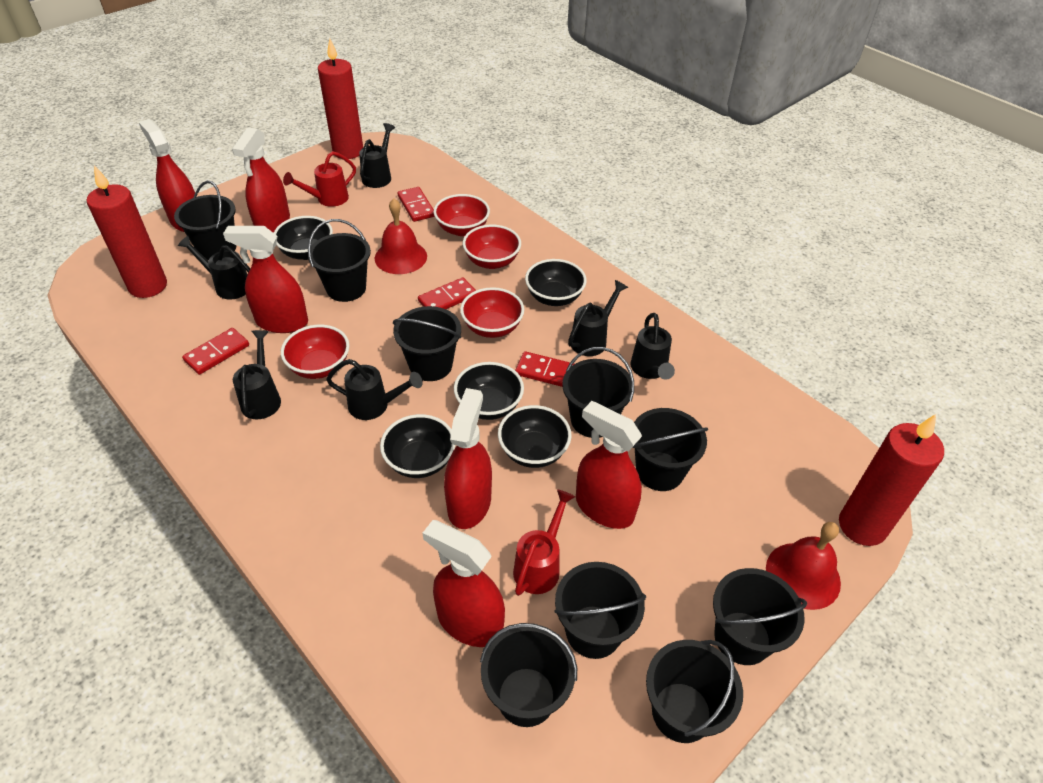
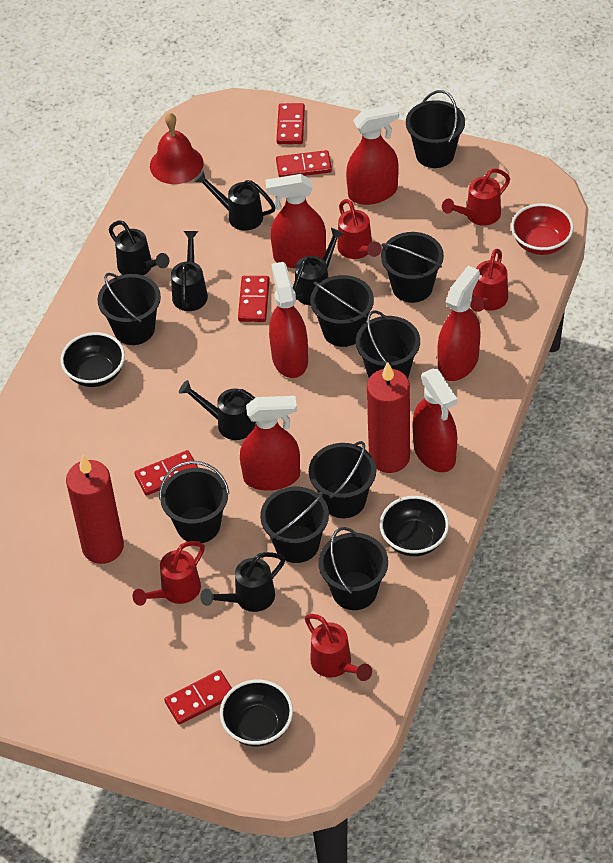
black bowl: 5 -> 3
red bell: 2 -> 1
red bowl: 4 -> 1
red candle: 3 -> 2
red domino: 4 -> 5
red watering can: 2 -> 5

